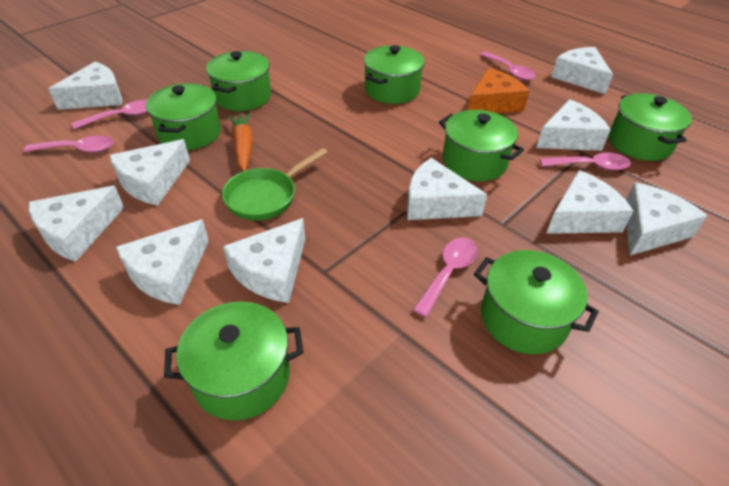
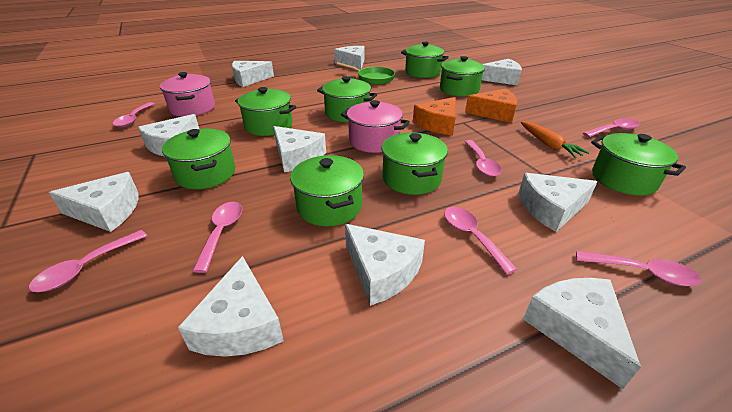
green pot: 7 -> 8
orange cheese: 1 -> 2
pink pot: 0 -> 2
pink spoon: 5 -> 7

